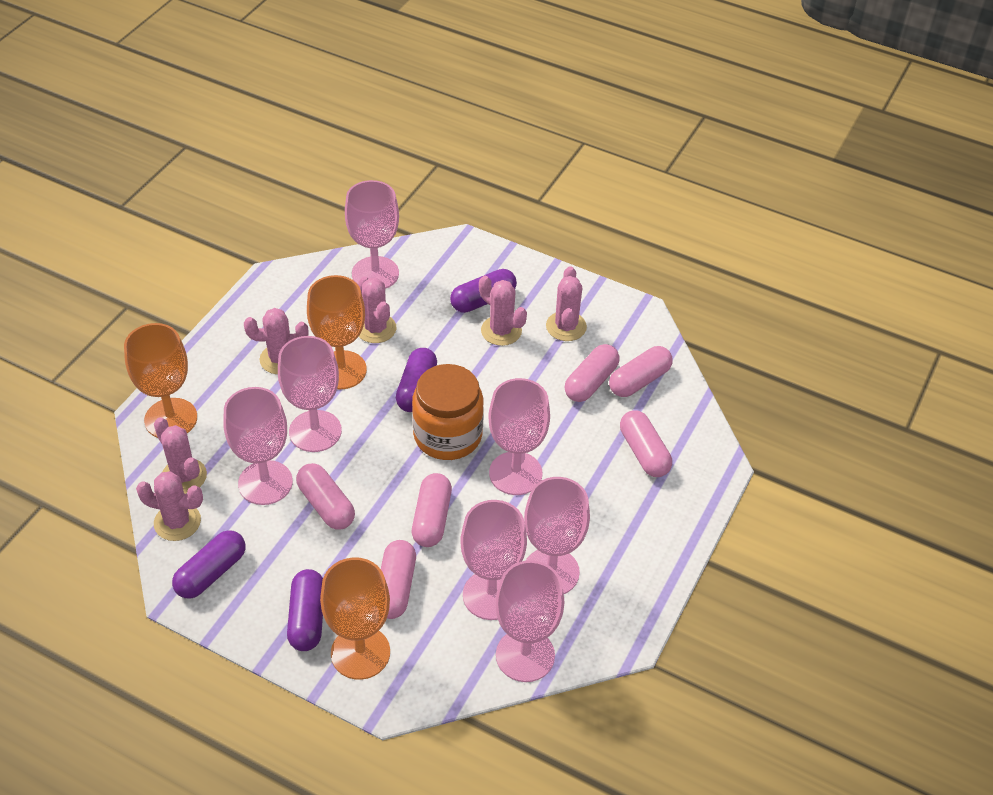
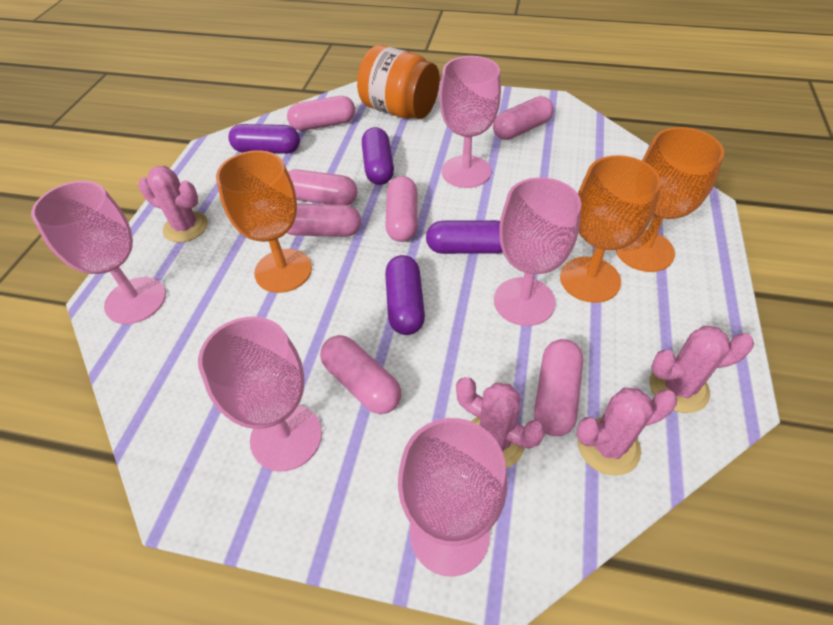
pink cactus: 6 -> 4
pink capsule: 6 -> 7
pink goblet: 7 -> 5

